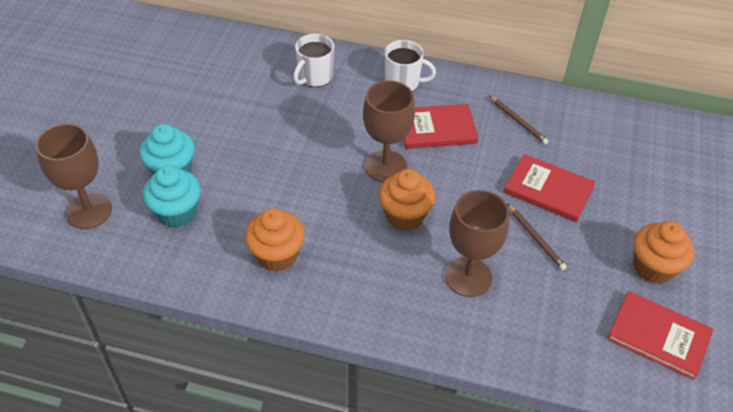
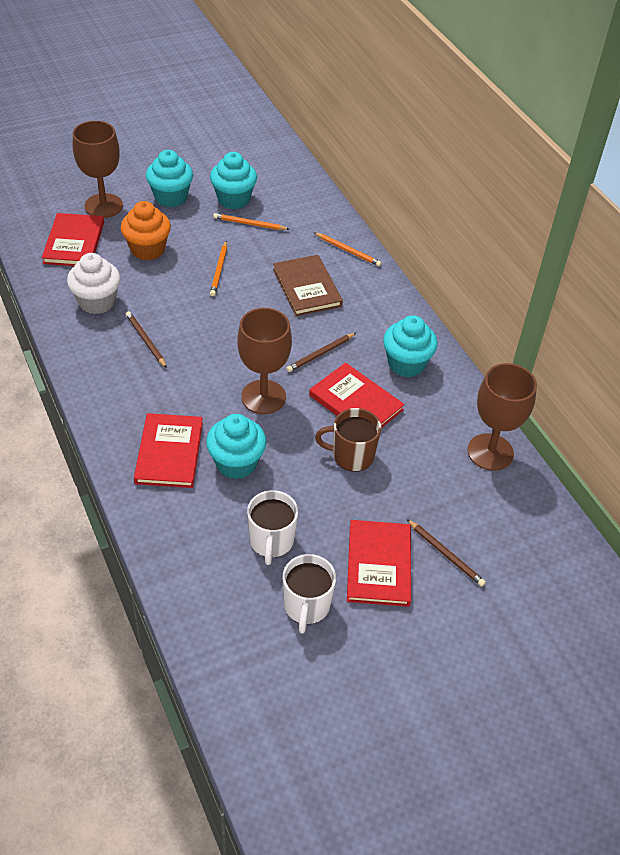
brown book: 0 -> 1
brown mug: 0 -> 1
brown pencil: 2 -> 3
orange cupcake: 3 -> 1
orange pencil: 0 -> 3
red book: 3 -> 4
turquoise cupcake: 2 -> 4
white cupcake: 0 -> 1

